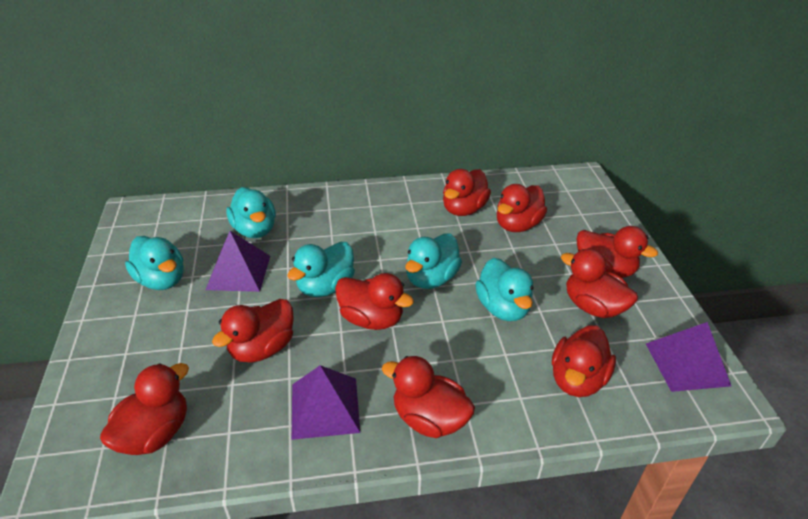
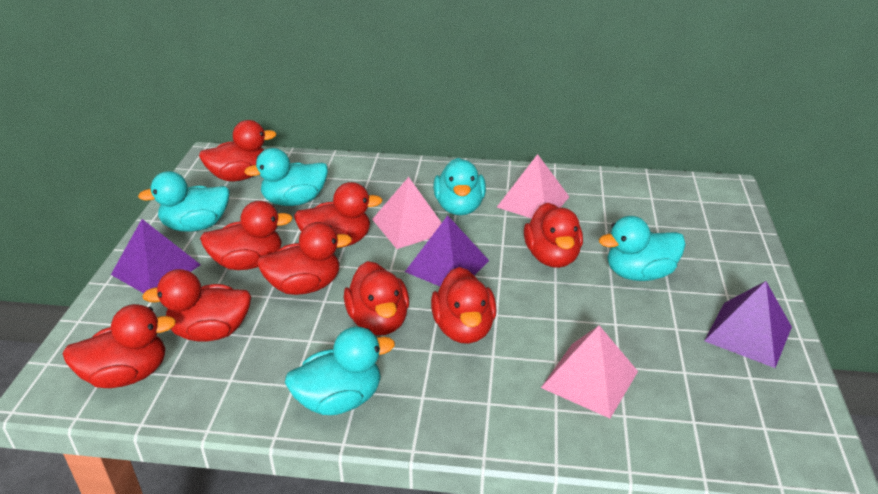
pink pyramid: 0 -> 3

